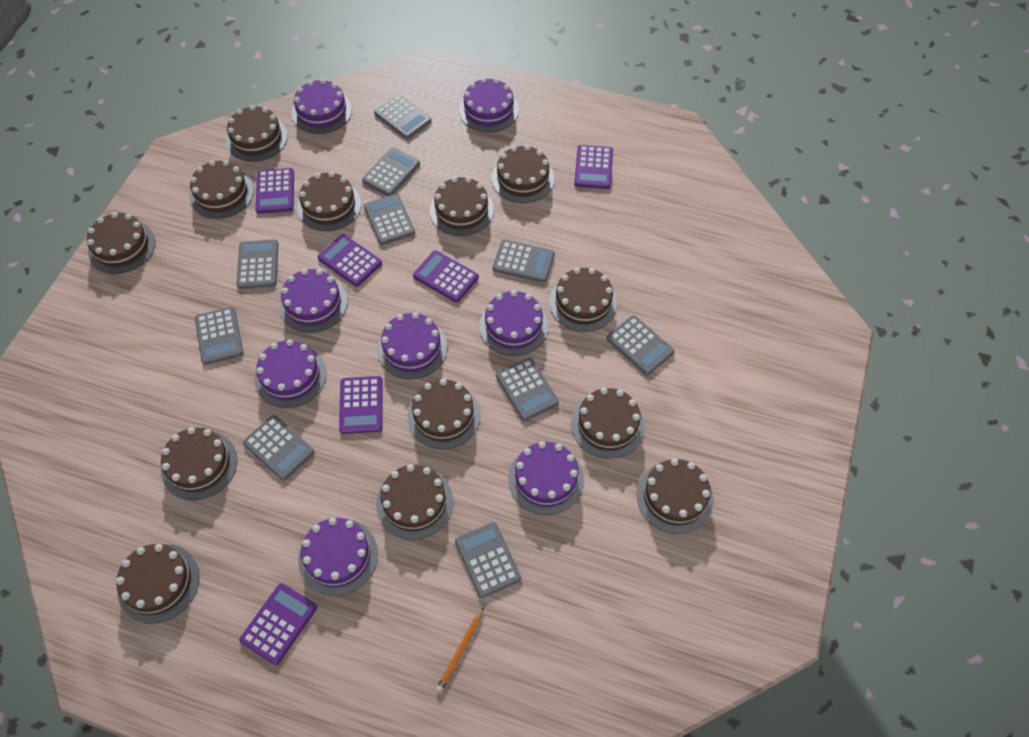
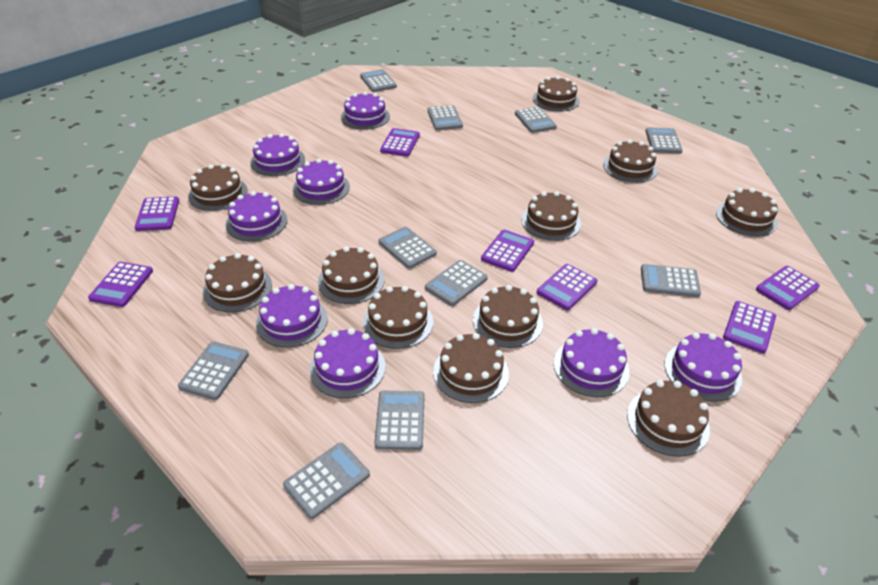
brown cake: 13 -> 11
orange pencil: 1 -> 0
purple calculator: 6 -> 7

